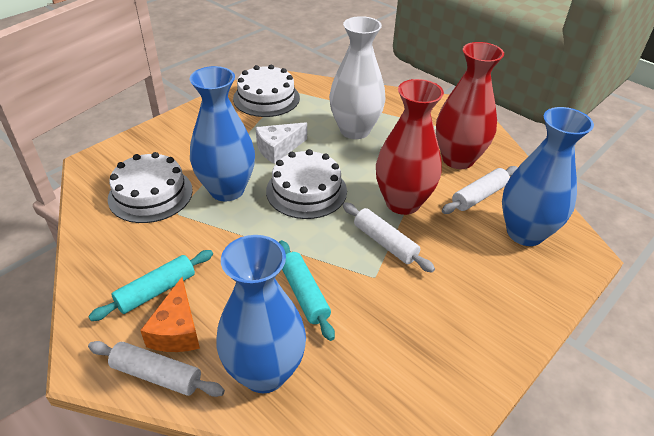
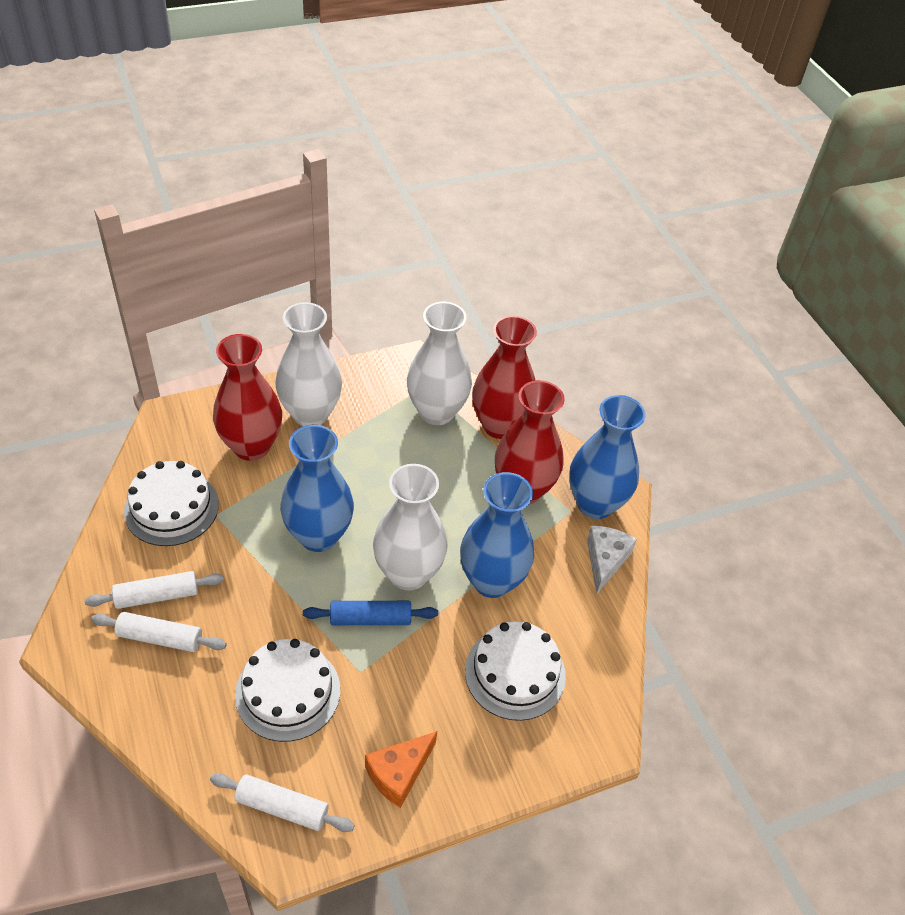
blue rolling pin: 0 -> 1
red vase: 2 -> 3
turquoise rolling pin: 2 -> 0
white vase: 1 -> 3

